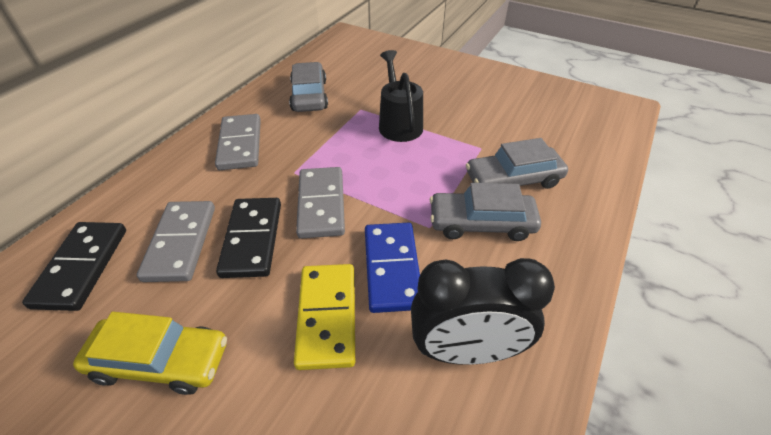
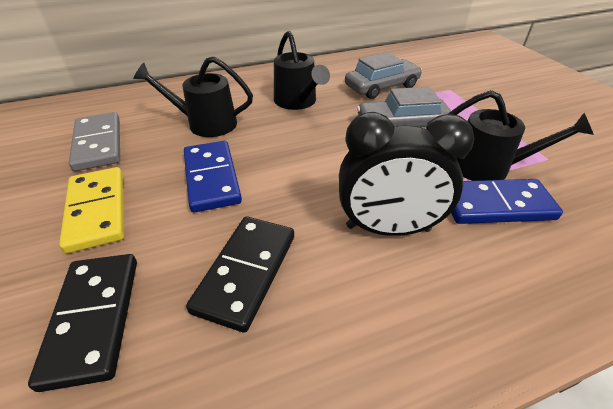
black watering can: 1 -> 3
blue domino: 1 -> 2
grey car: 3 -> 2
grey domino: 3 -> 1
yellow car: 1 -> 0

